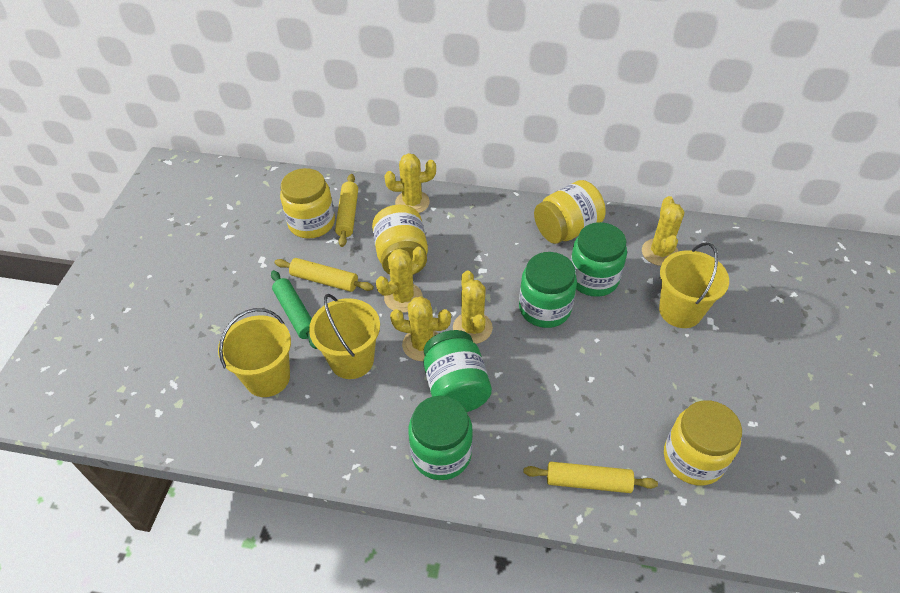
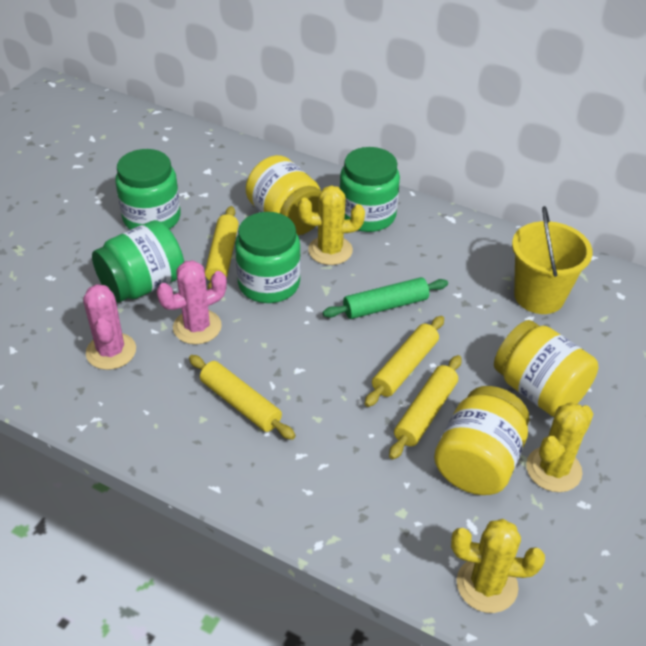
pink cactus: 0 -> 2
yellow bucket: 3 -> 1
yellow cactus: 5 -> 3
yellow jar: 4 -> 3
yellow rolling pin: 3 -> 4

